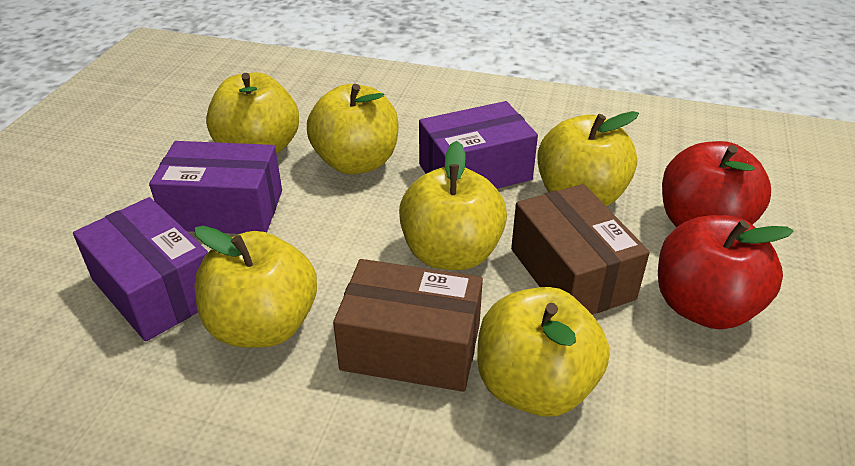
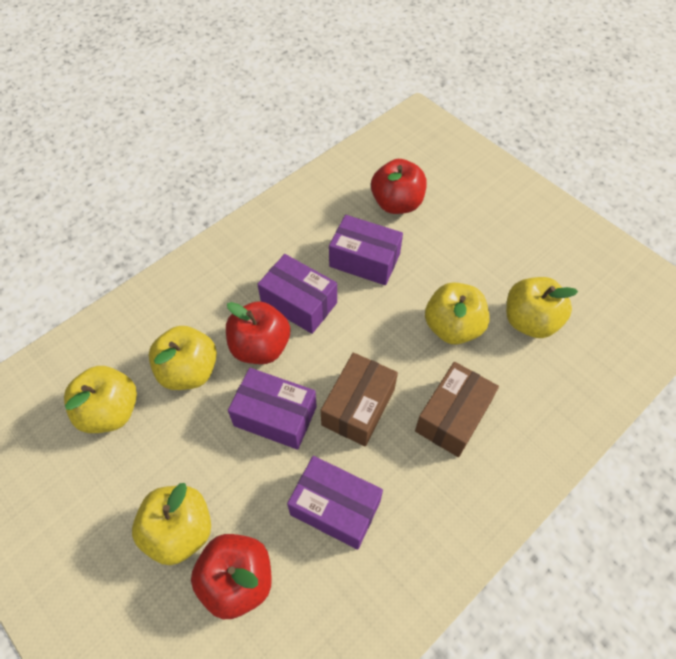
purple box: 3 -> 4
red apple: 2 -> 3
yellow apple: 6 -> 5

